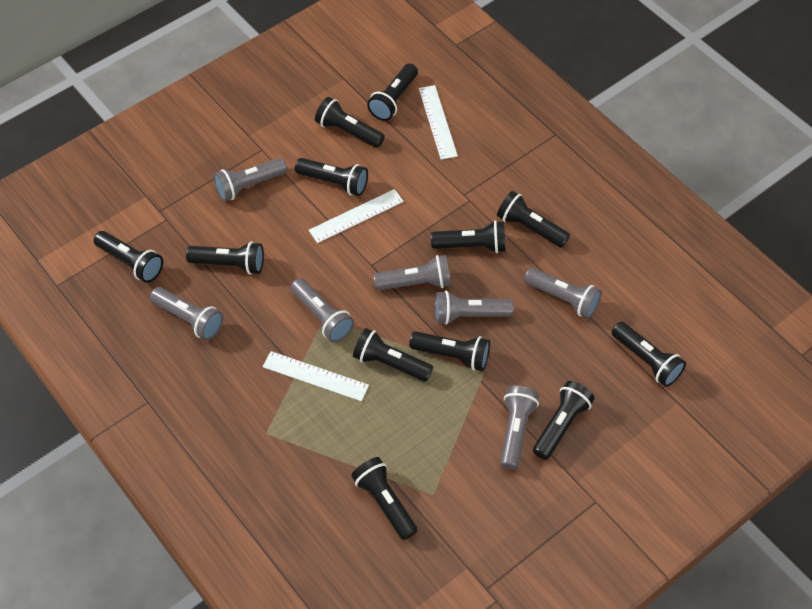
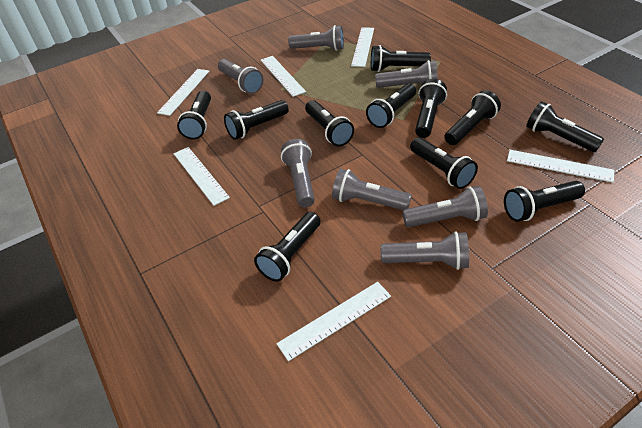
black flashlight: 12 -> 11
white ruler: 3 -> 6

